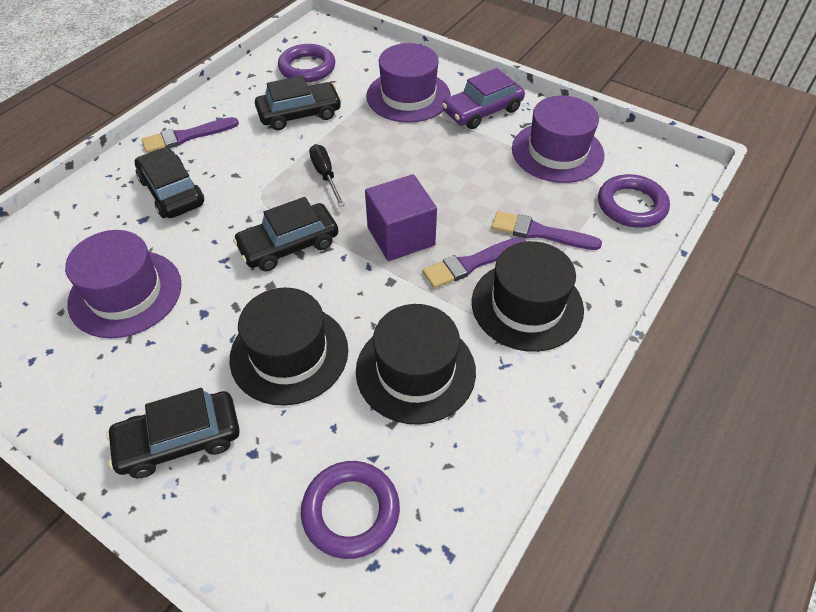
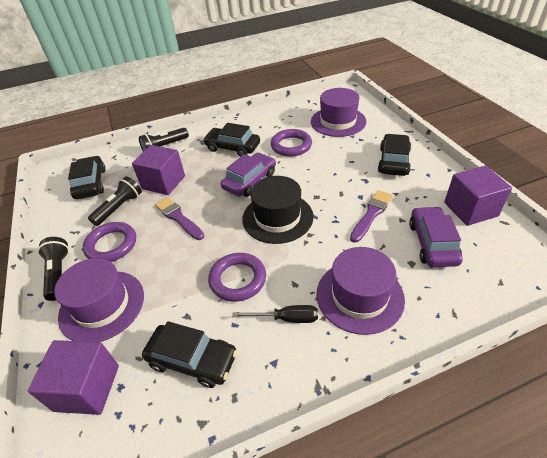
black flashlight: 0 -> 3
black hat: 3 -> 1
purple brush: 3 -> 2
purple car: 1 -> 2
purple cube: 1 -> 3

